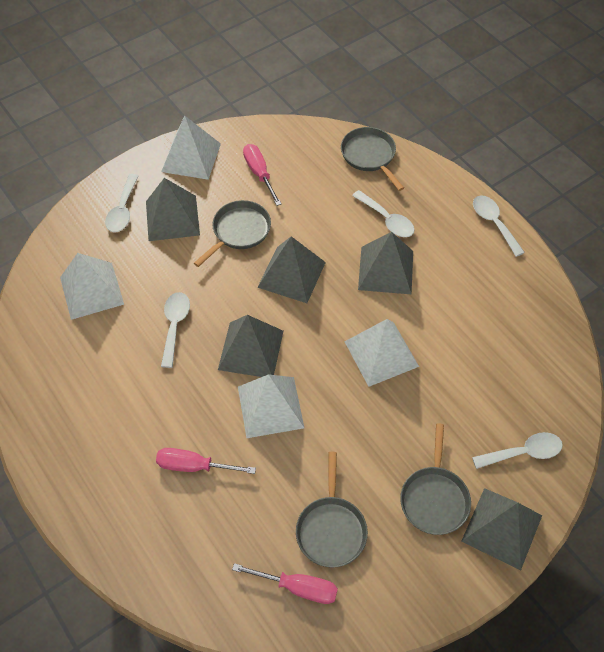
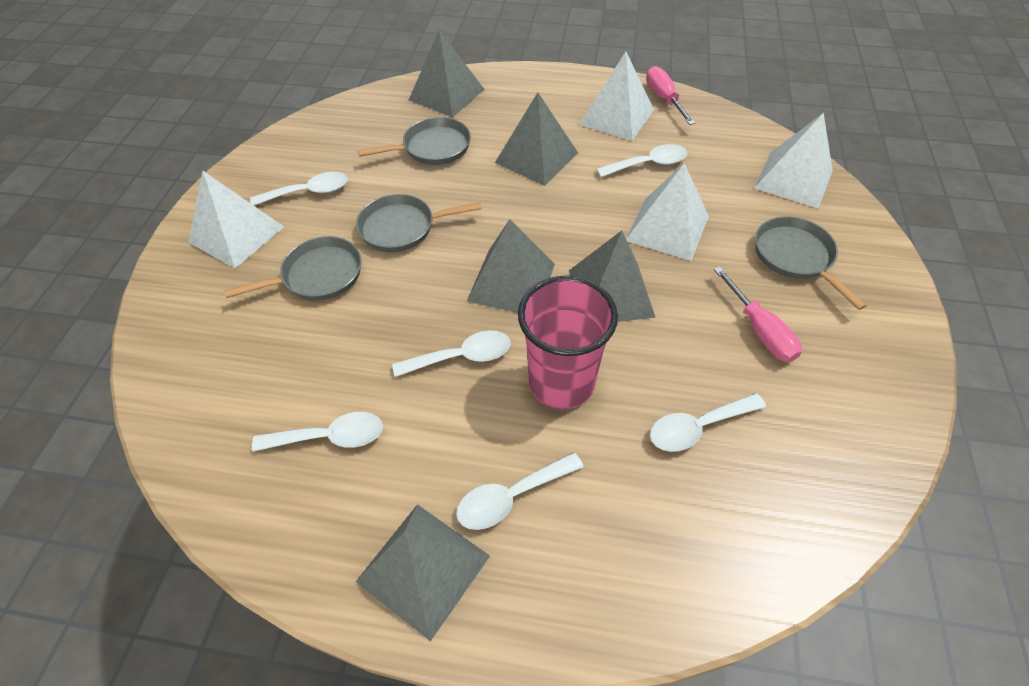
pink cup: 0 -> 1
pink screwdriver: 3 -> 2
white spoon: 5 -> 6

